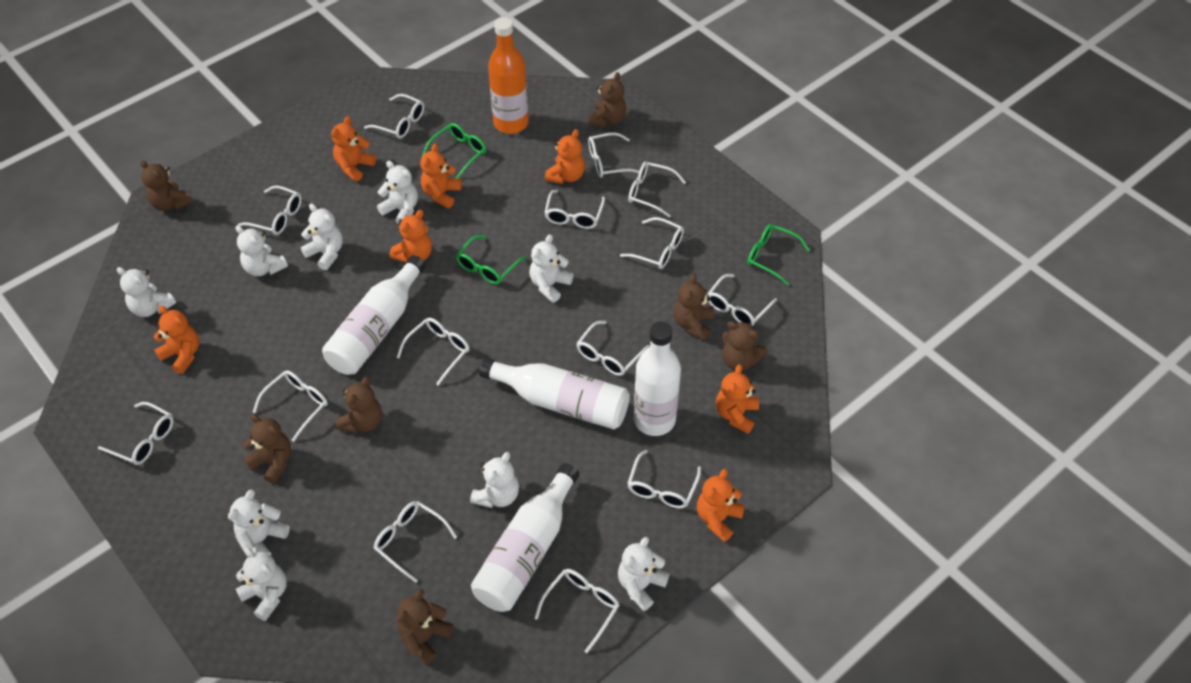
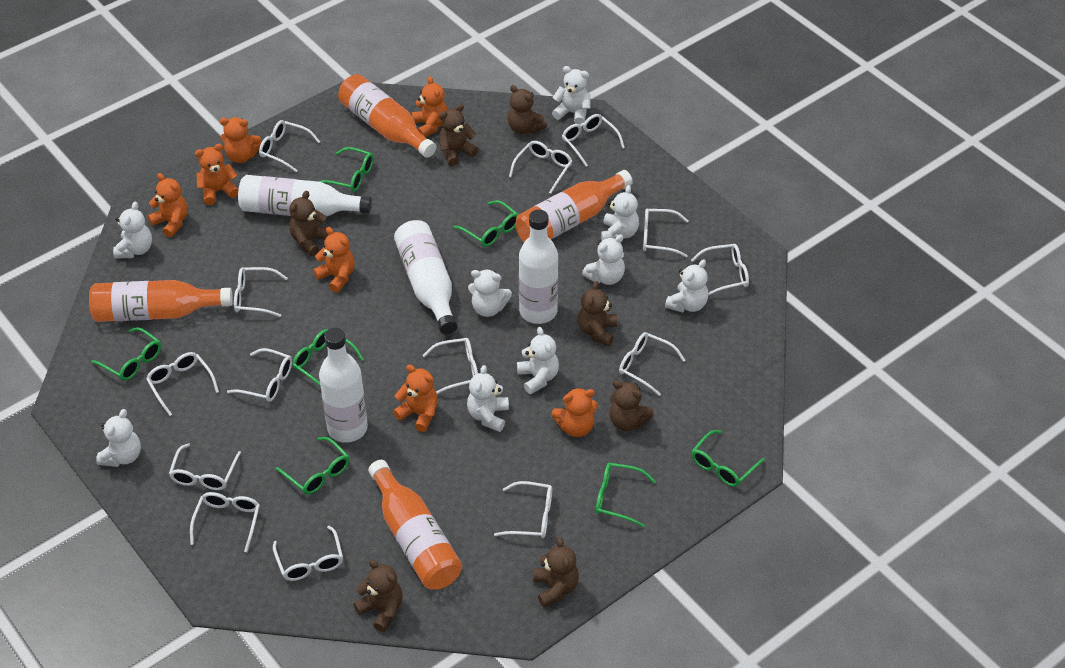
green glasses: 3 -> 7
orange bottle: 1 -> 4

